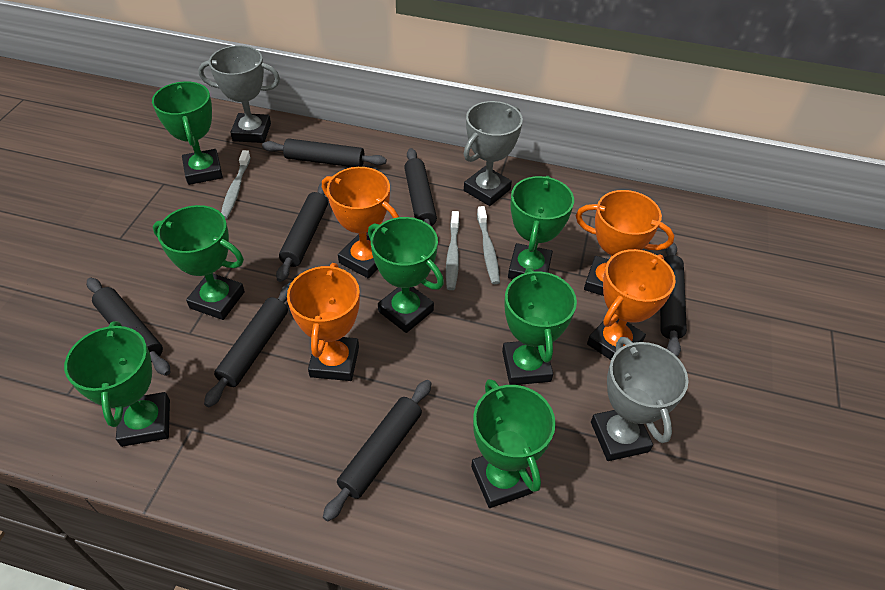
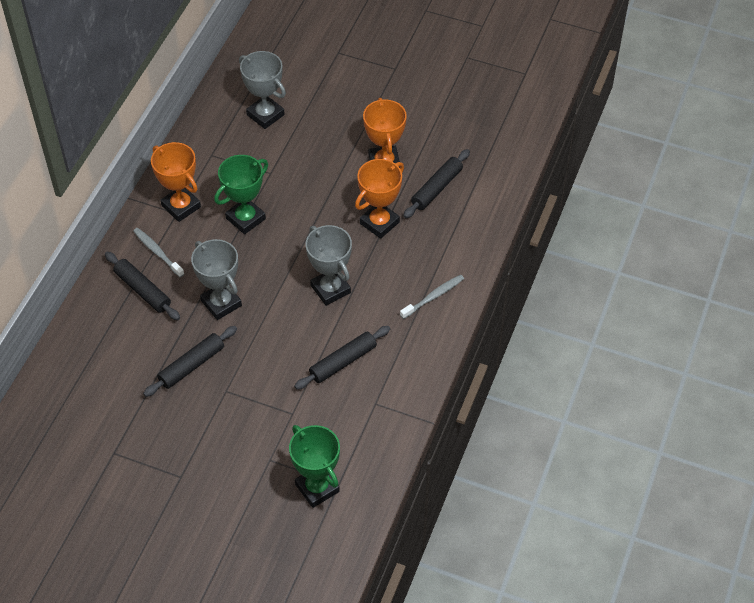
black rolling pin: 7 -> 4
green trophy: 7 -> 2
grey toothbrush: 3 -> 2
orange trophy: 4 -> 3

